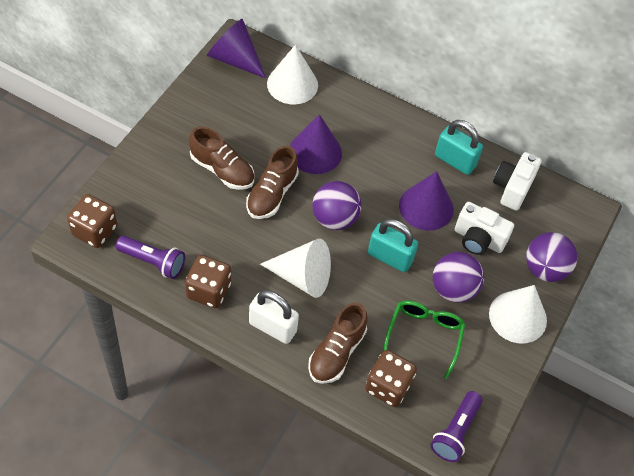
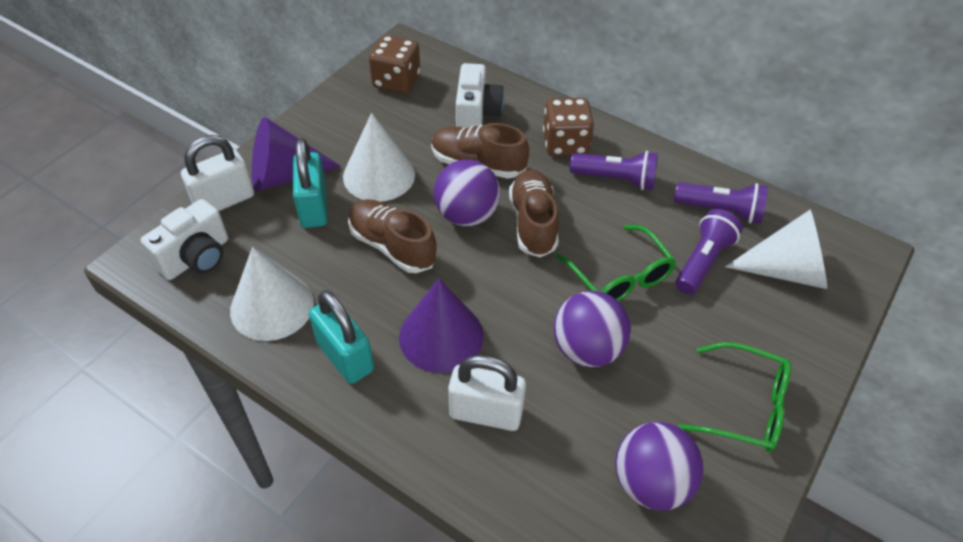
brown dice: 3 -> 2
green glasses: 1 -> 2
purple cone: 3 -> 2
purple flashlight: 2 -> 3
white padlock: 1 -> 2

